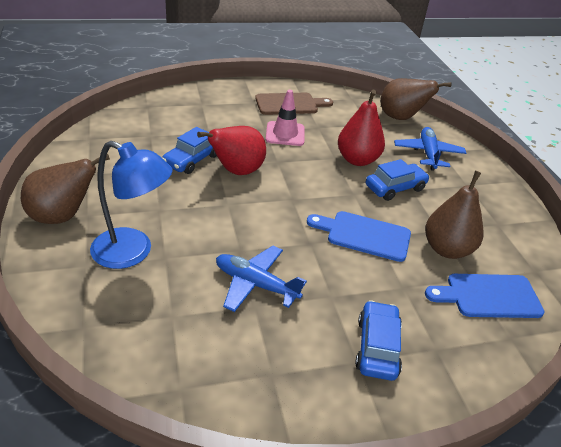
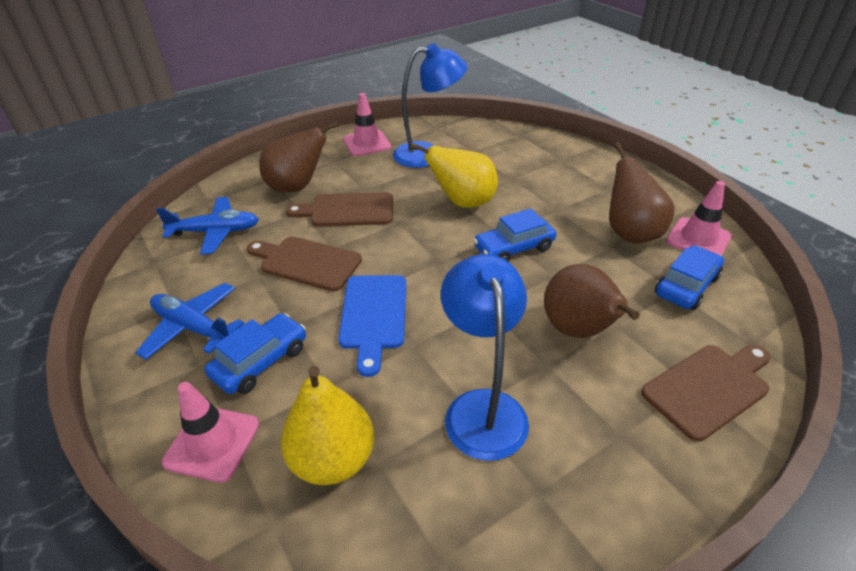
blue cutting board: 2 -> 1
blue lamp: 1 -> 2
brown cutting board: 1 -> 3
pink traffic cone: 1 -> 3
red pear: 2 -> 0
yellow pear: 0 -> 2

